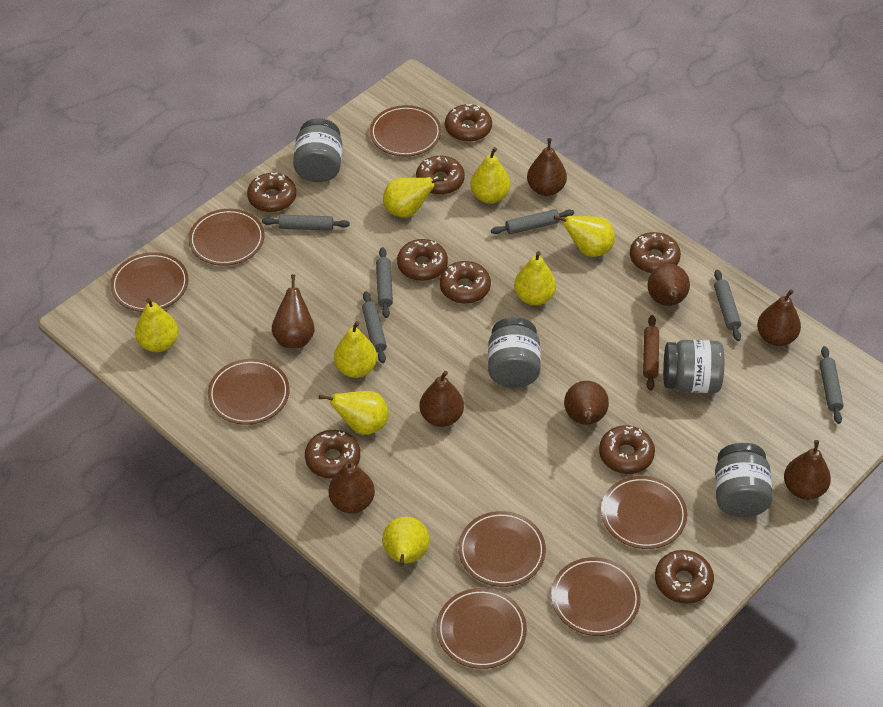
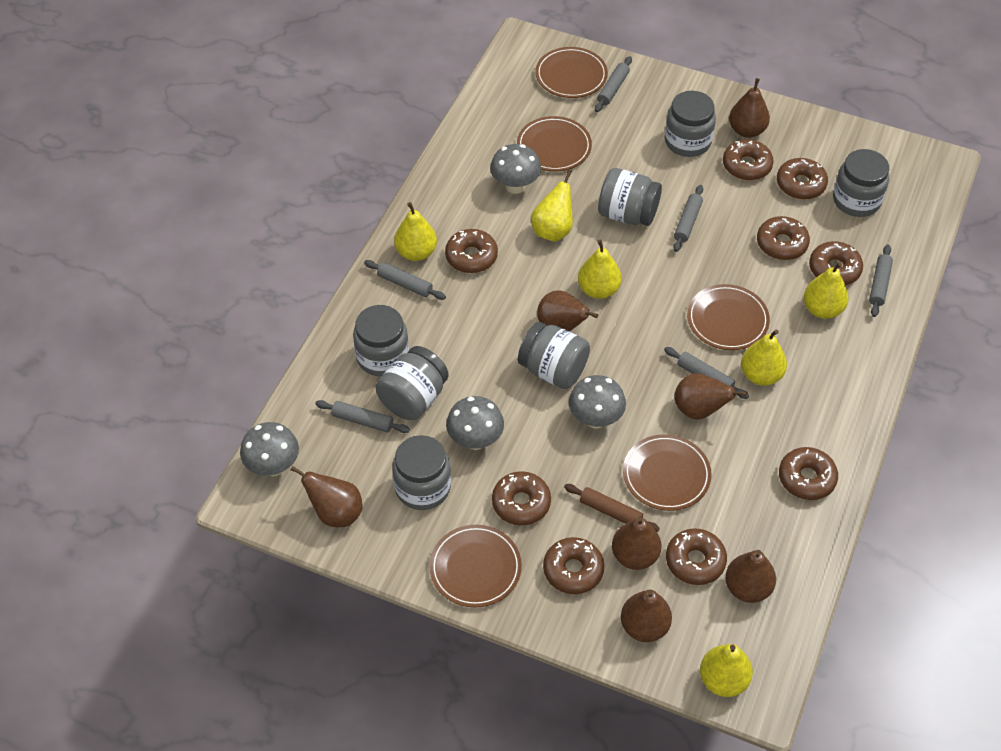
brown pear: 8 -> 7
brown plate: 8 -> 5
grey jar: 4 -> 7
grey mushroom: 0 -> 4
yellow pear: 8 -> 6

